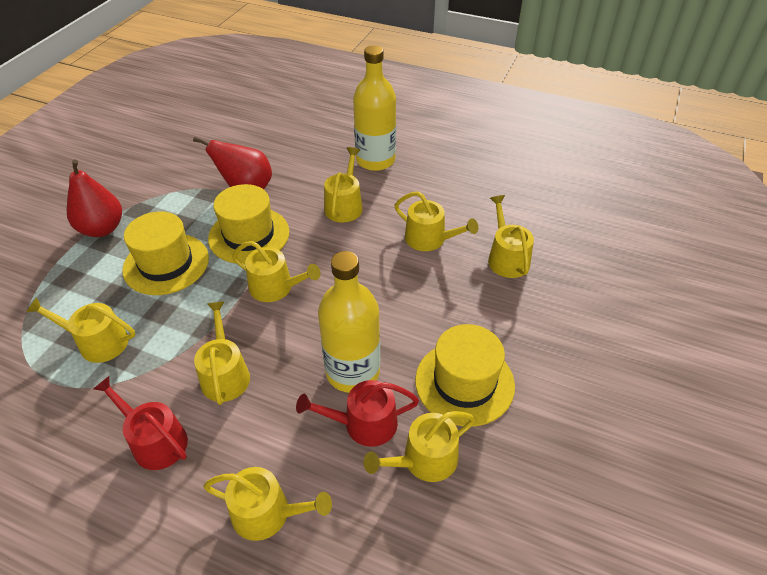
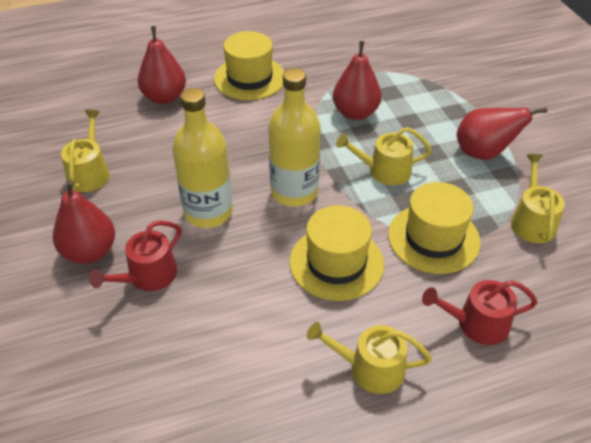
red pear: 2 -> 4
yellow watering can: 8 -> 4

